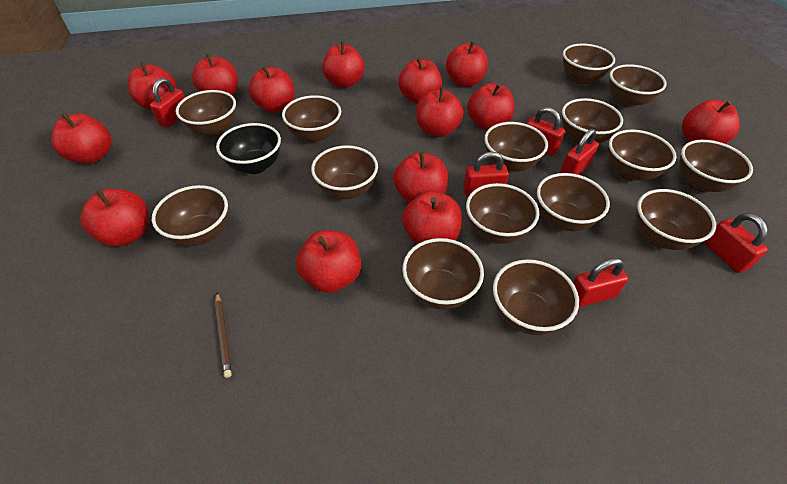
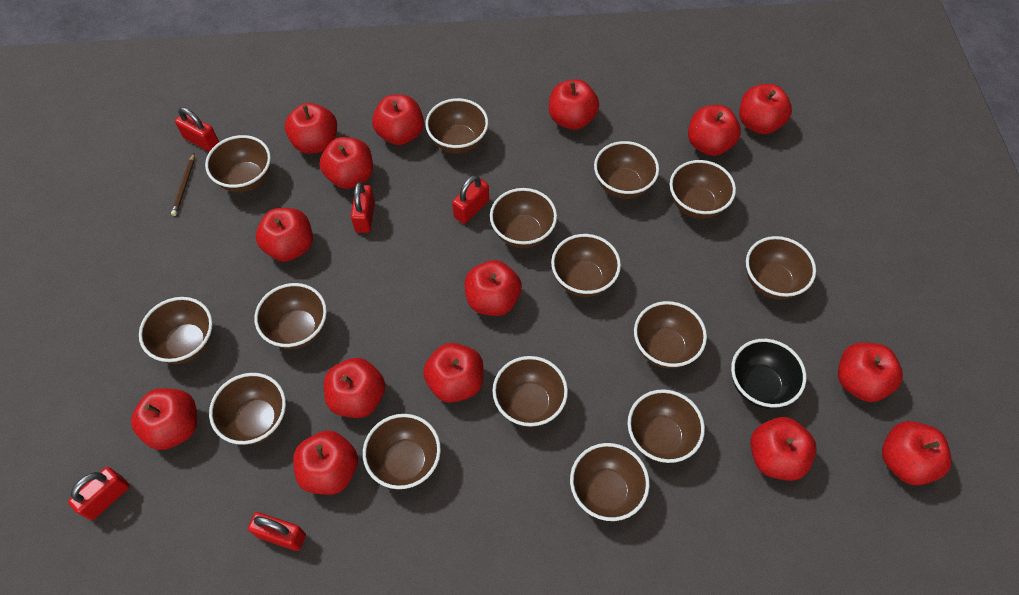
red apple: 14 -> 15
red padlock: 6 -> 5

